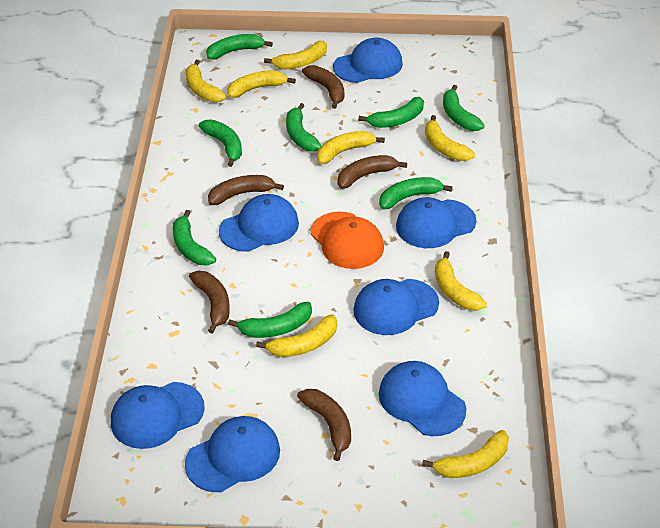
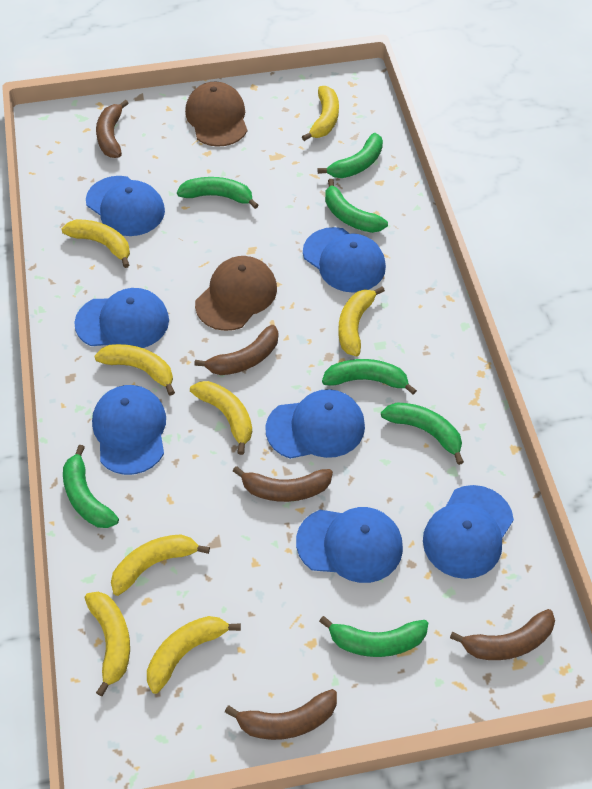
brown cap: 0 -> 2
green banana: 8 -> 7
orange cap: 1 -> 0

